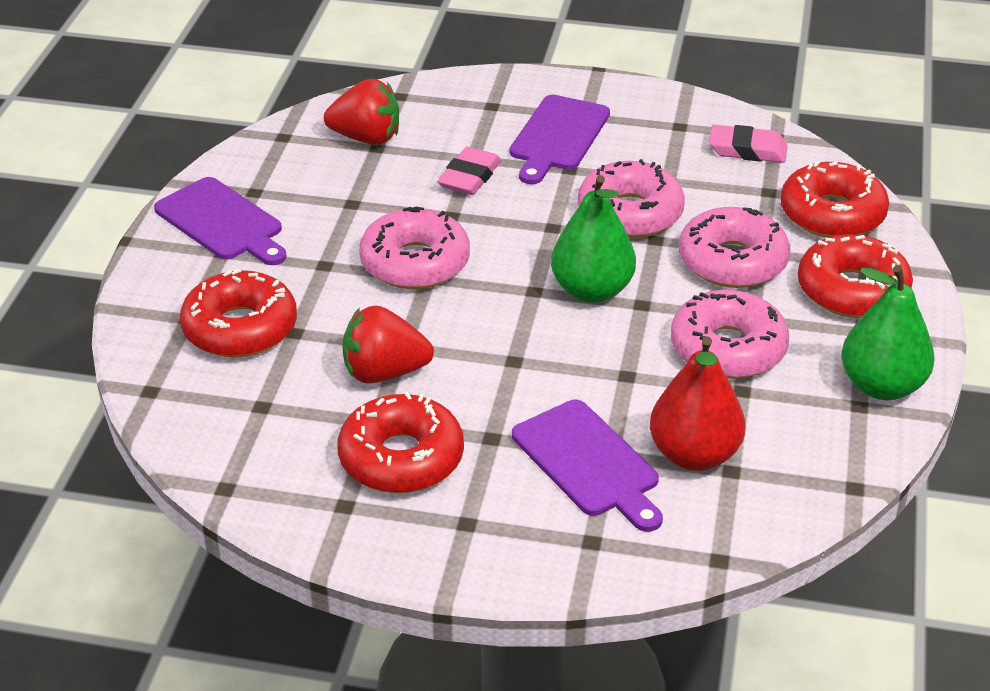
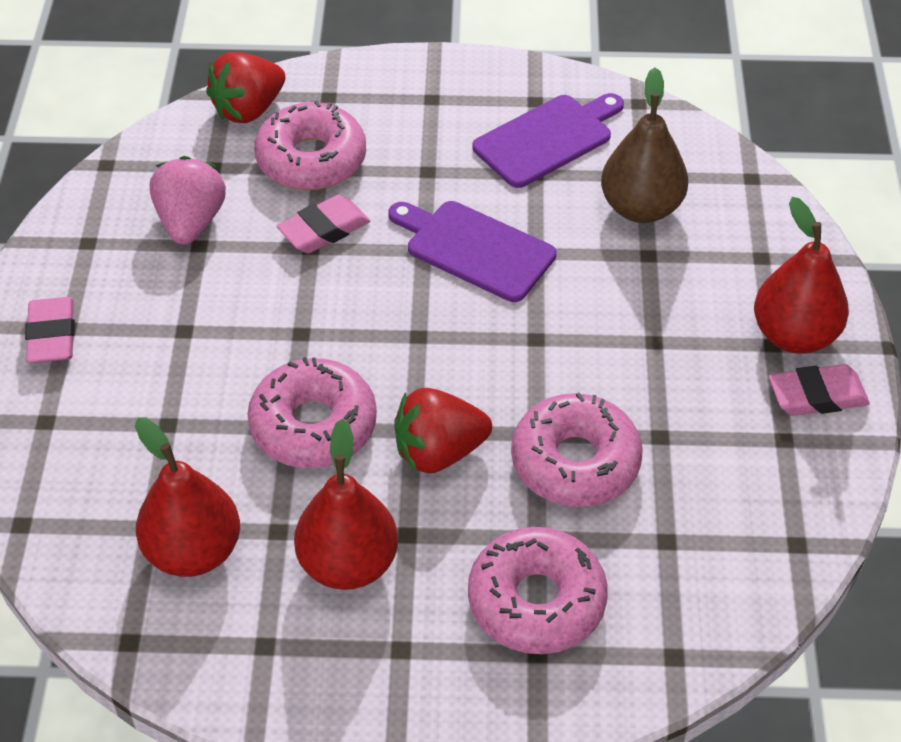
brown pear: 0 -> 1
green pear: 2 -> 0
pink eraser: 2 -> 3
pink strawberry: 0 -> 1
purple cutting board: 3 -> 2
red donut: 4 -> 0
red pear: 1 -> 3

